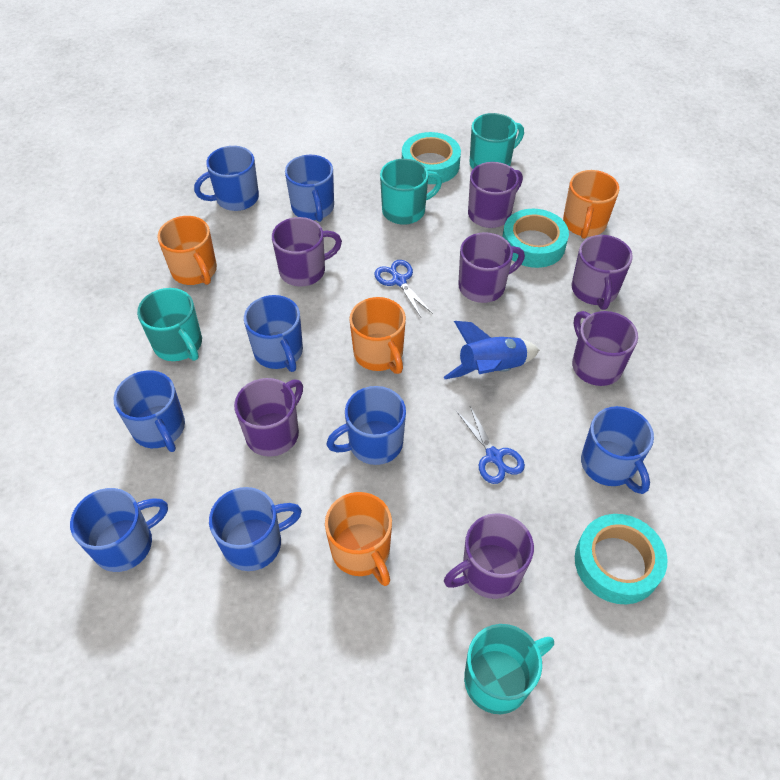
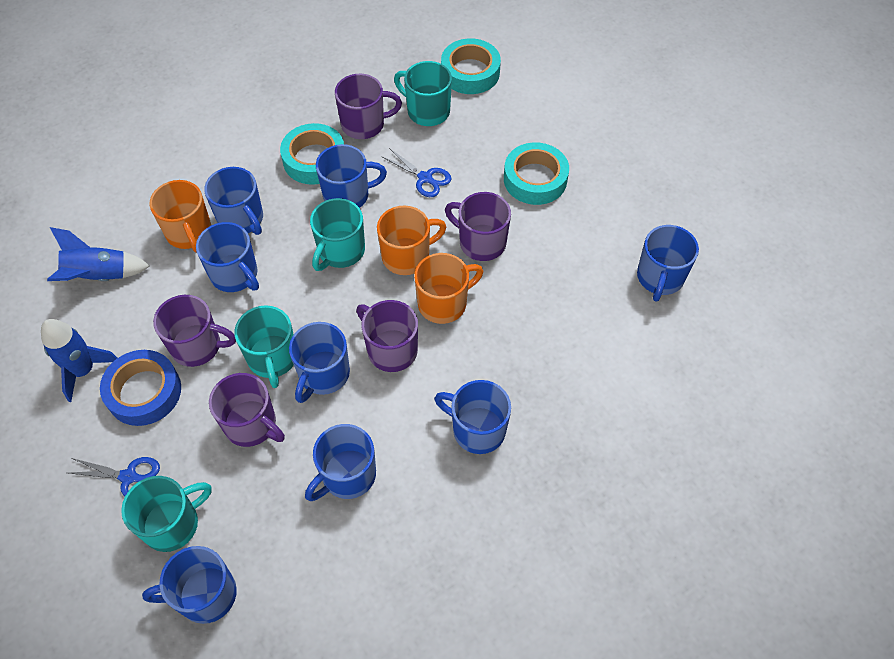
blue rocket: 1 -> 2
blue tape: 0 -> 1
orange mug: 4 -> 3
purple mug: 7 -> 5

